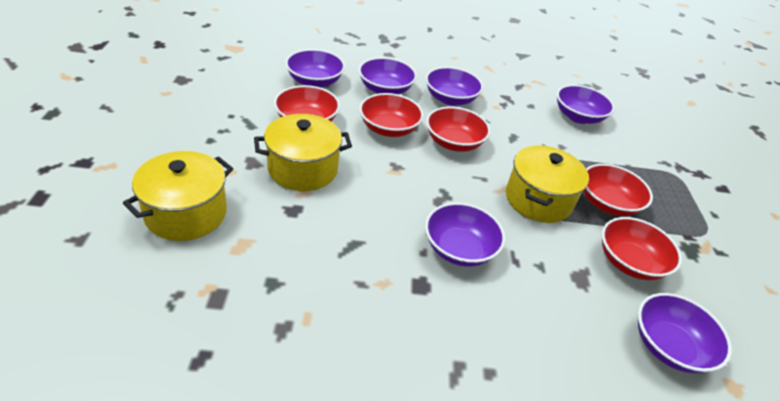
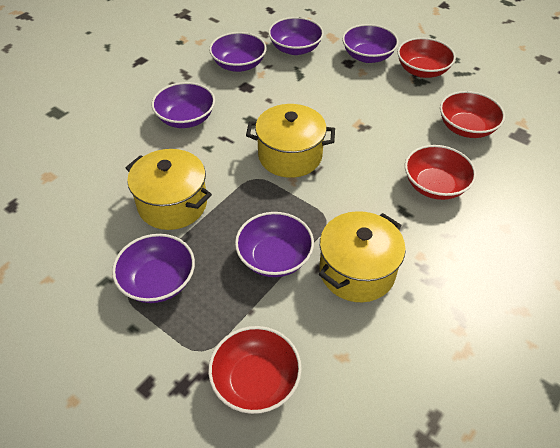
red bowl: 5 -> 4

